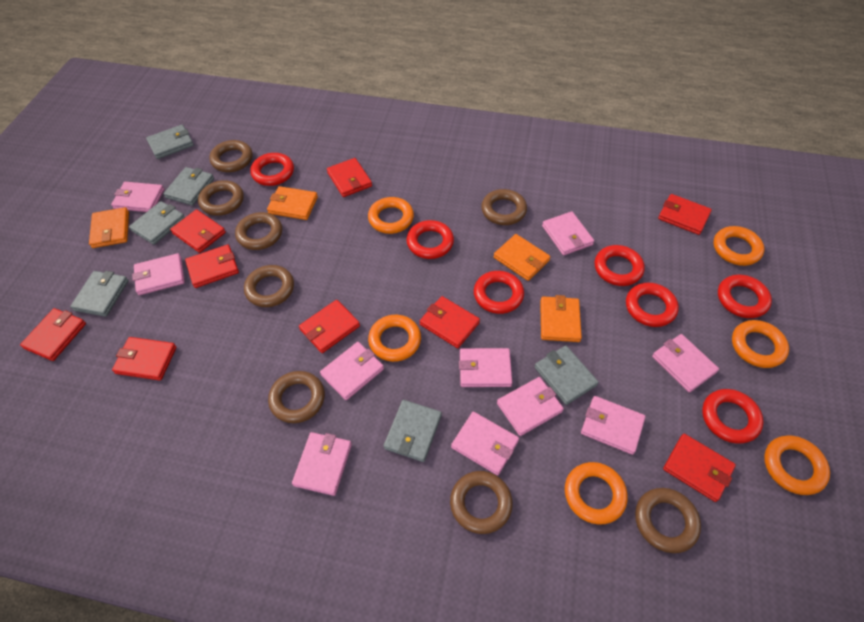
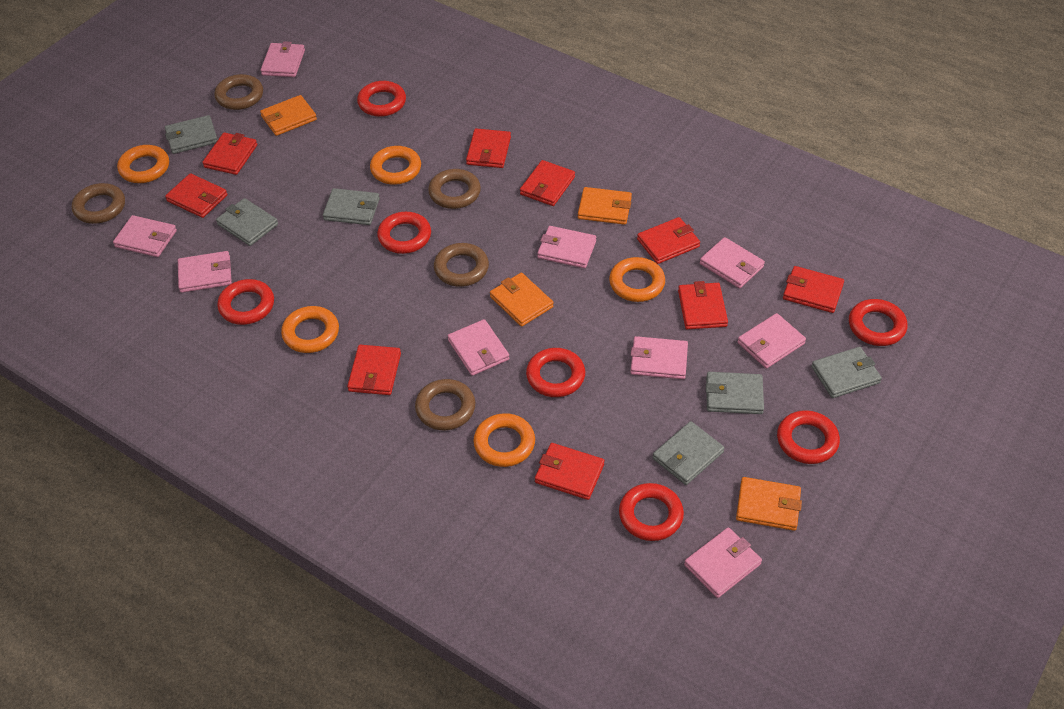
brown ring: 8 -> 5
orange ring: 6 -> 5
pink wallet: 10 -> 9

